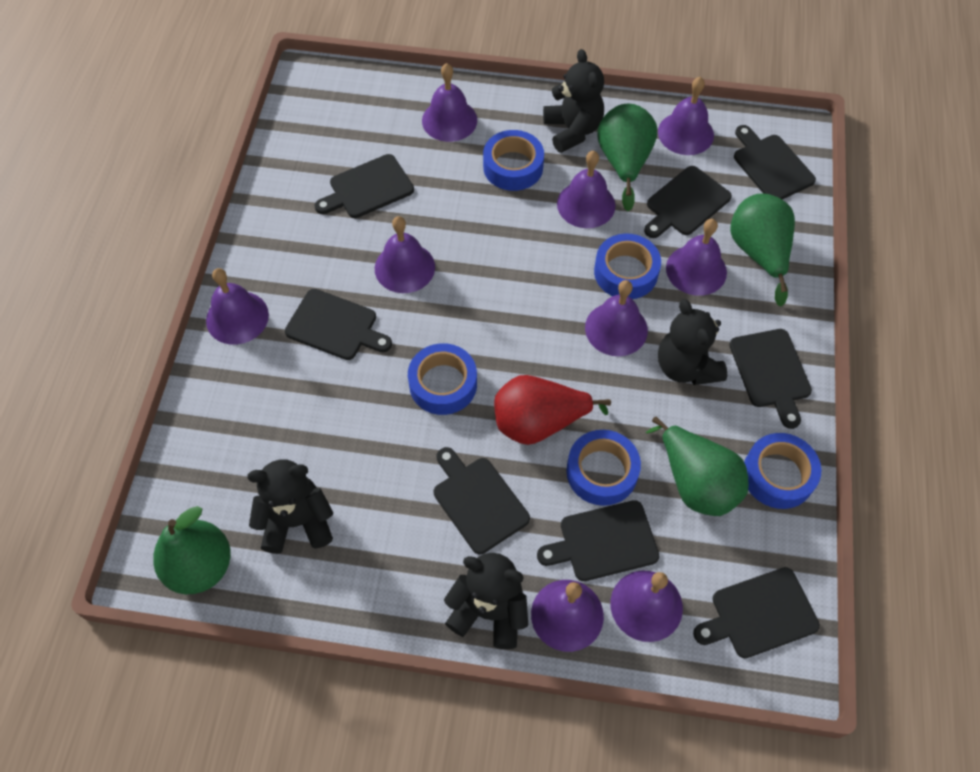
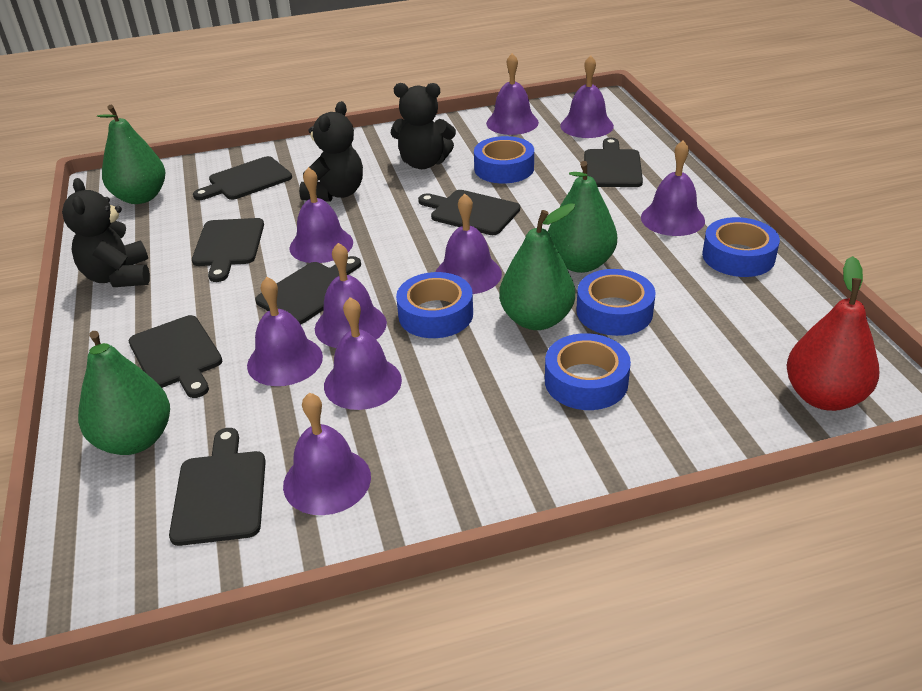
black cutting board: 8 -> 7
black teddy bear: 4 -> 3

